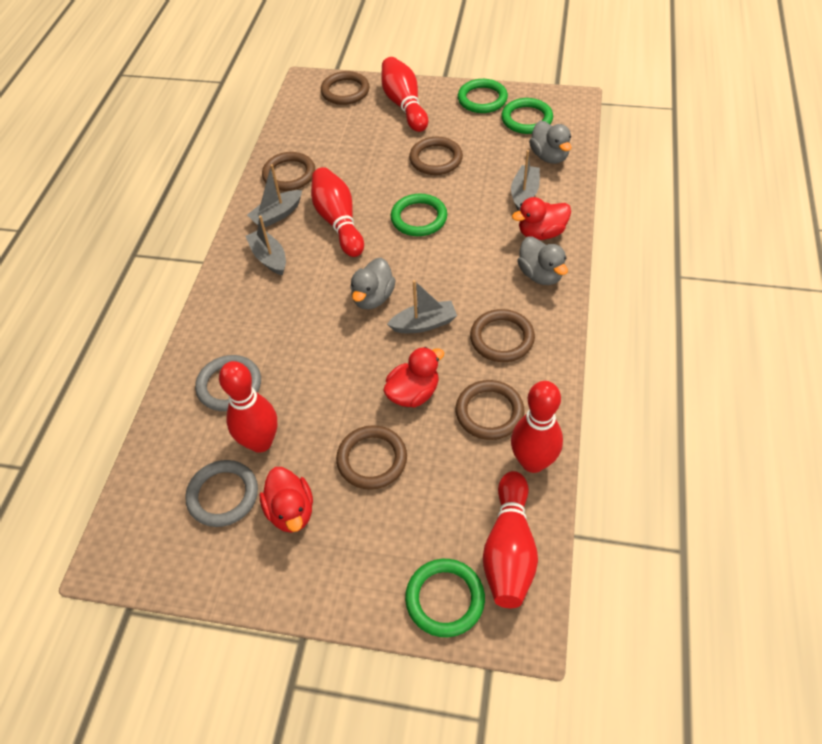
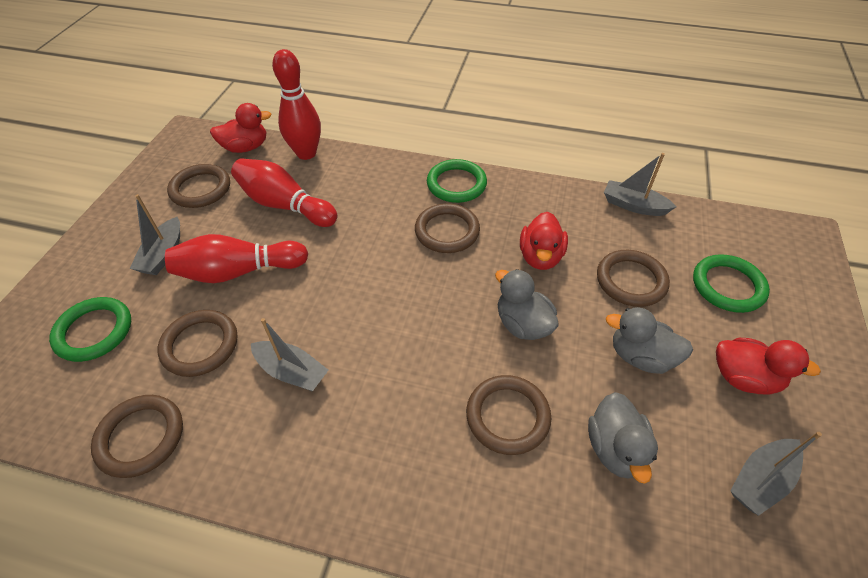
green ring: 4 -> 3
grey ring: 2 -> 0
red bowling pin: 5 -> 3

